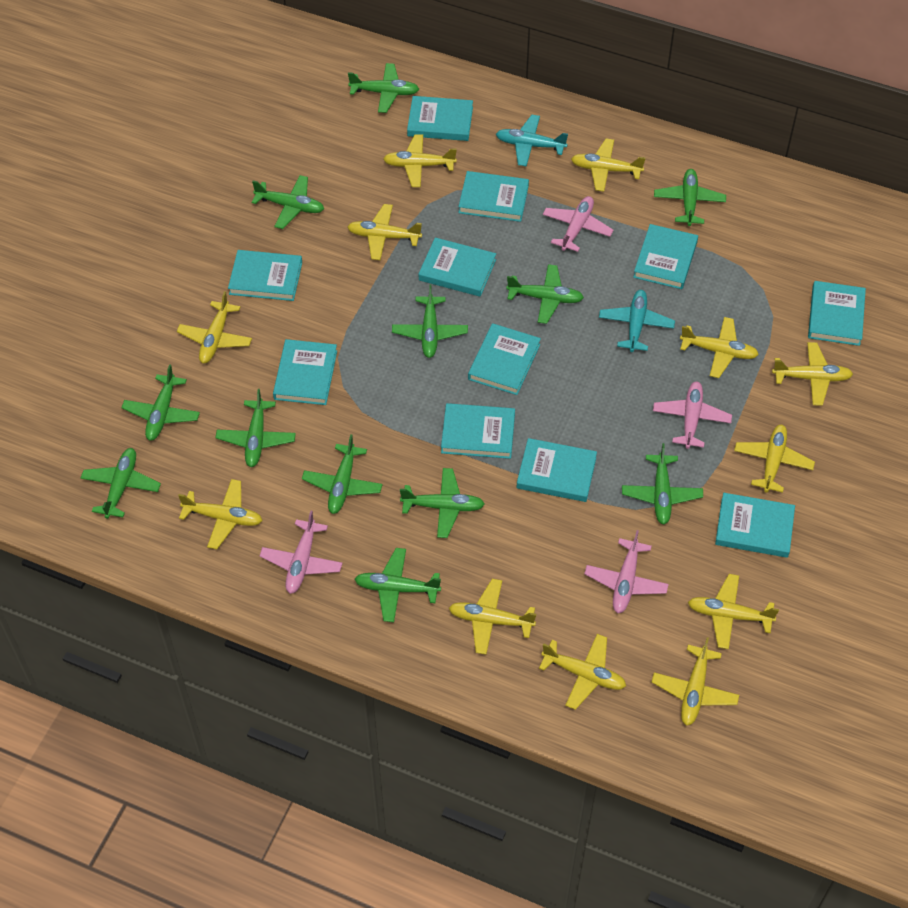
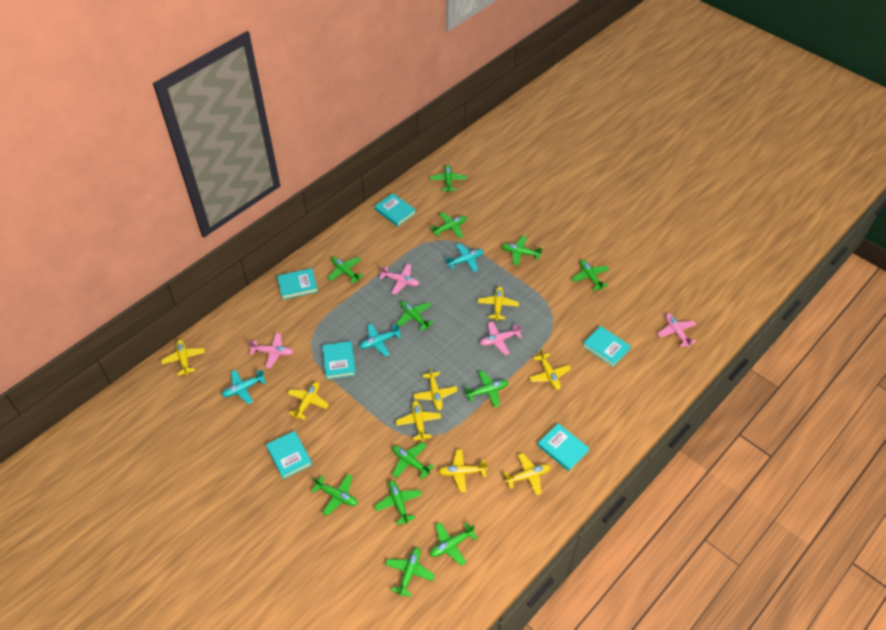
turquoise book: 11 -> 6
turquoise plane: 2 -> 3
yellow plane: 12 -> 8

